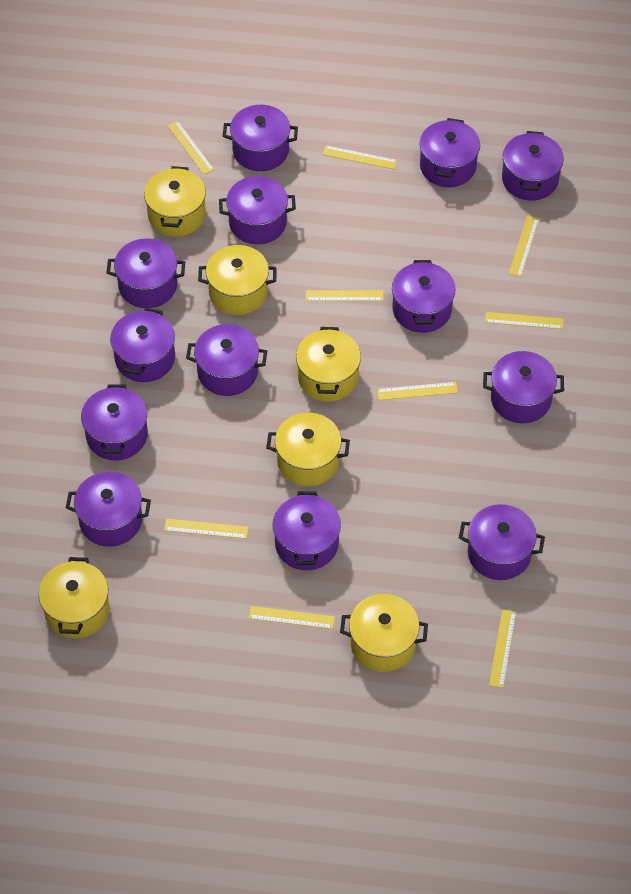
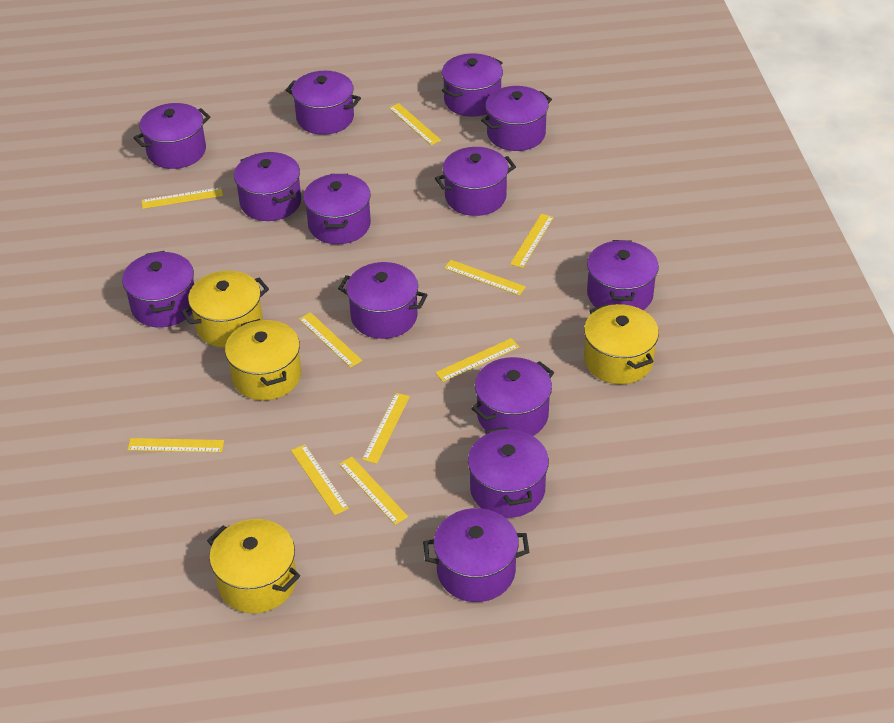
yellow pot: 6 -> 4
yellow ruler: 9 -> 10

